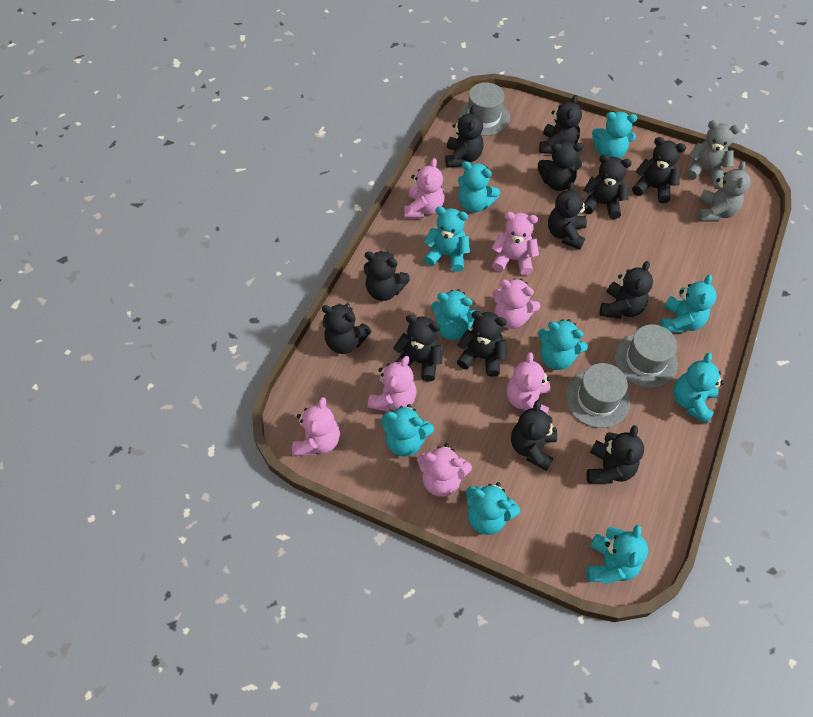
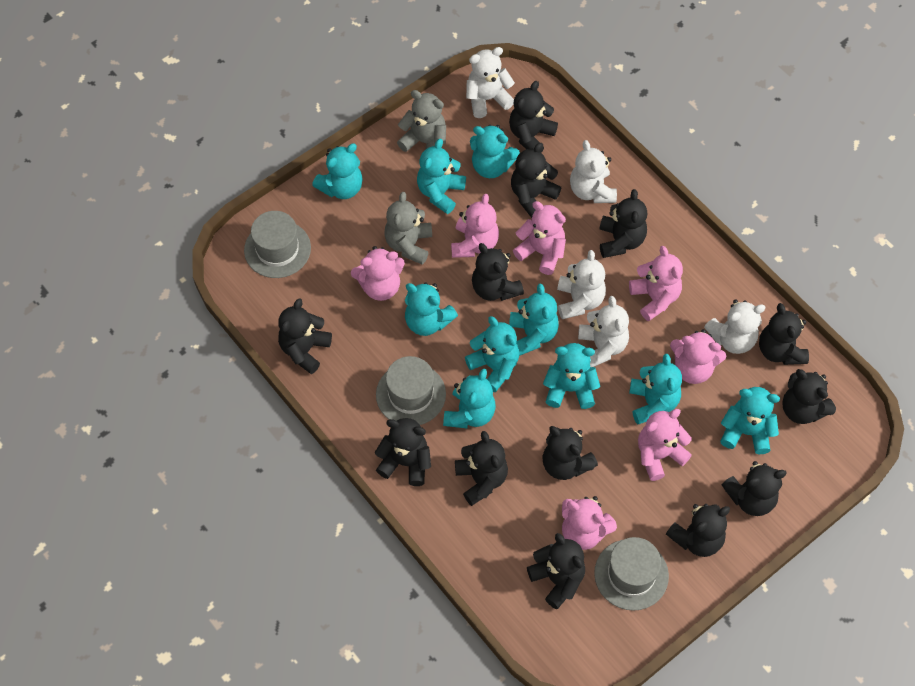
white teddy bear: 0 -> 5

